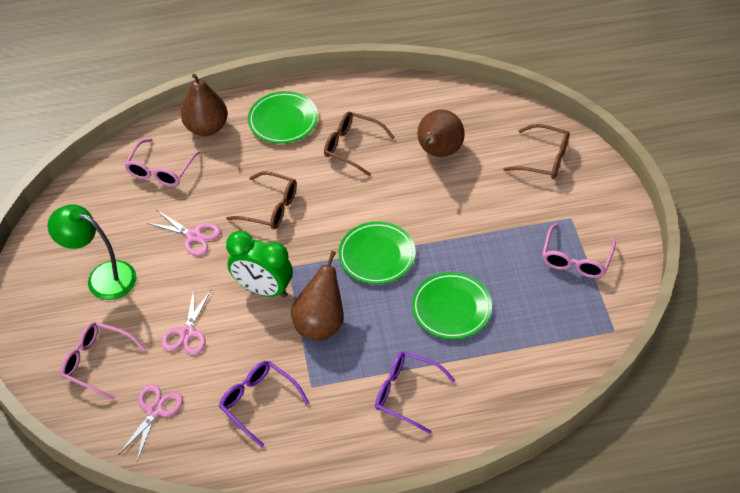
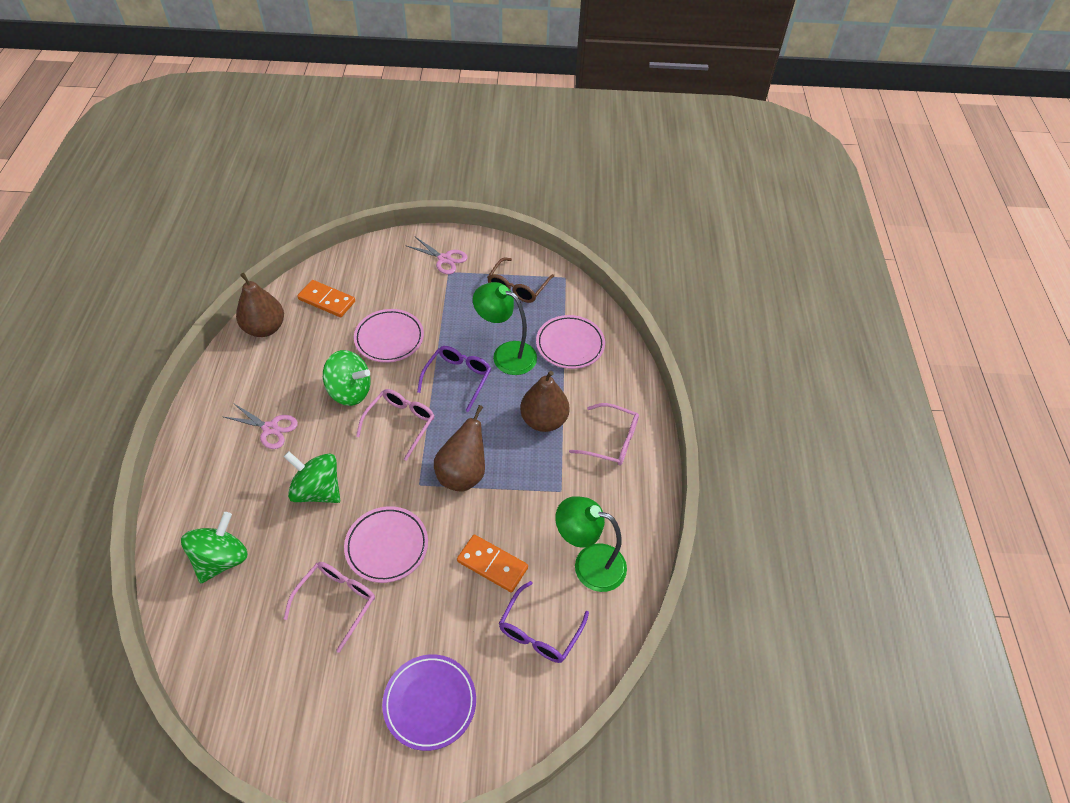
brown glasses: 3 -> 1
green clock: 1 -> 0
green lamp: 1 -> 2
green plate: 3 -> 0
green spinning top: 0 -> 3
orange domino: 0 -> 2
pink plate: 0 -> 3
pink scissors: 3 -> 2
purple plate: 0 -> 1

